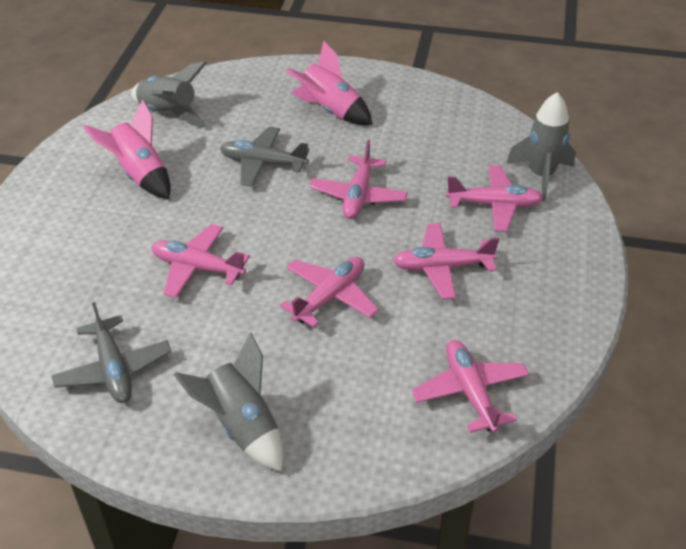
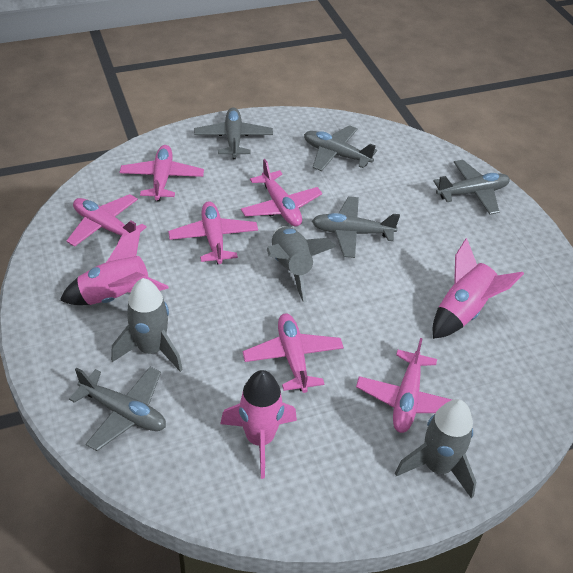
grey plane: 2 -> 5
pink rocket: 2 -> 3

